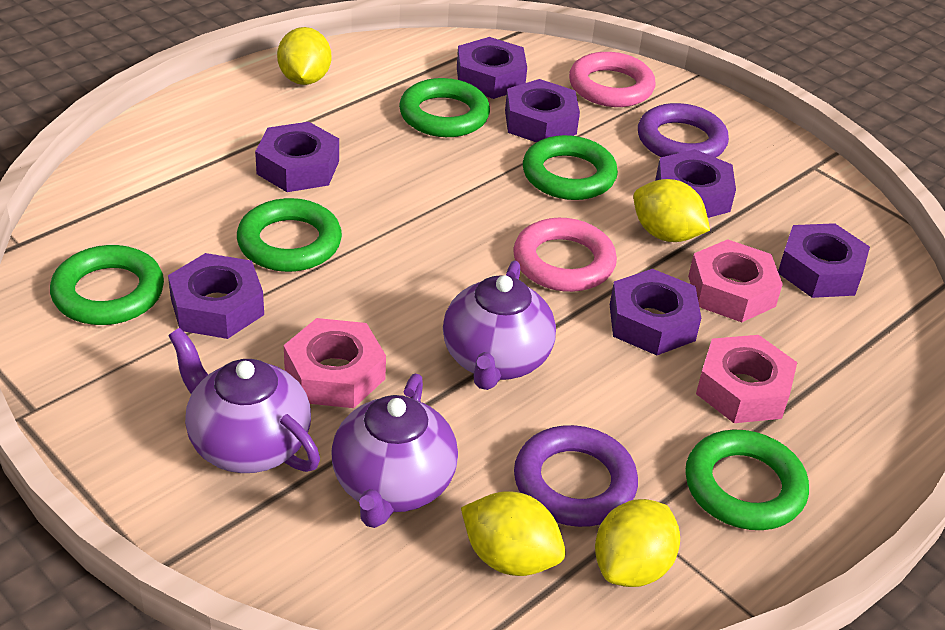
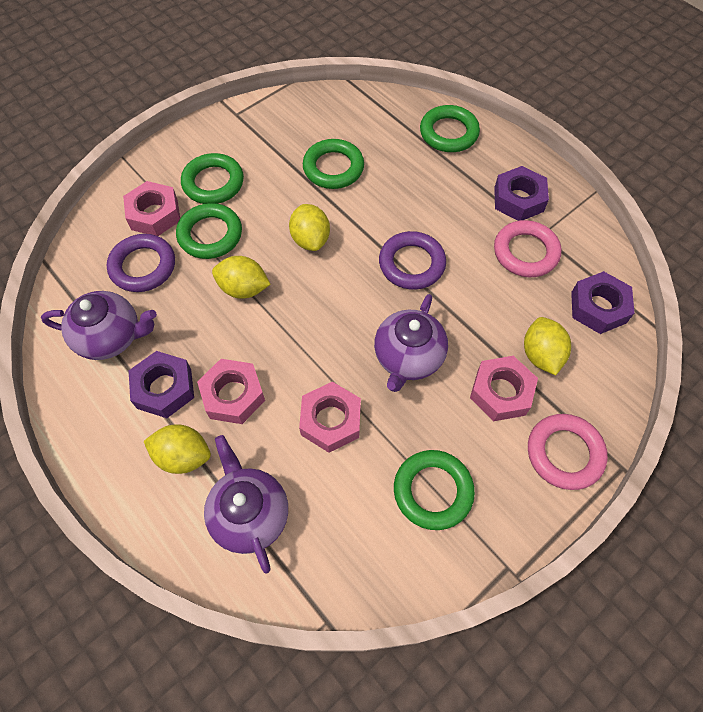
pink nut: 3 -> 4
purple nut: 7 -> 3

